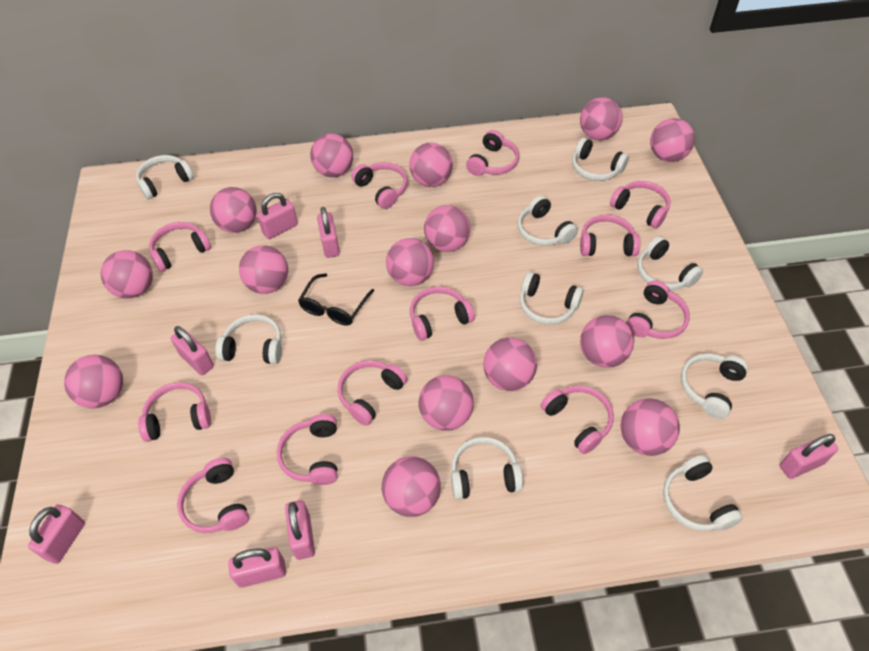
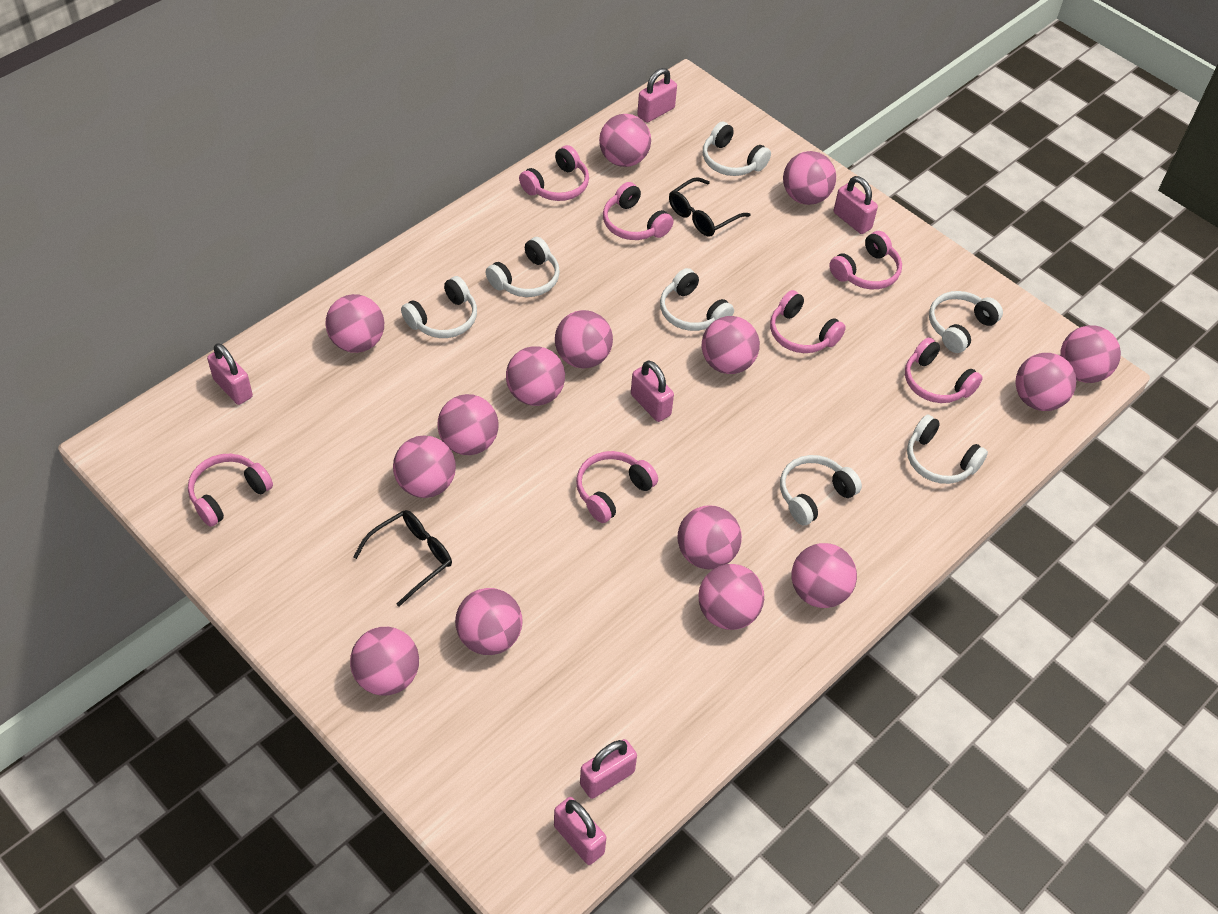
black glasses: 1 -> 2
pink headphones: 12 -> 7
pink padlock: 7 -> 6
white headphones: 9 -> 7

